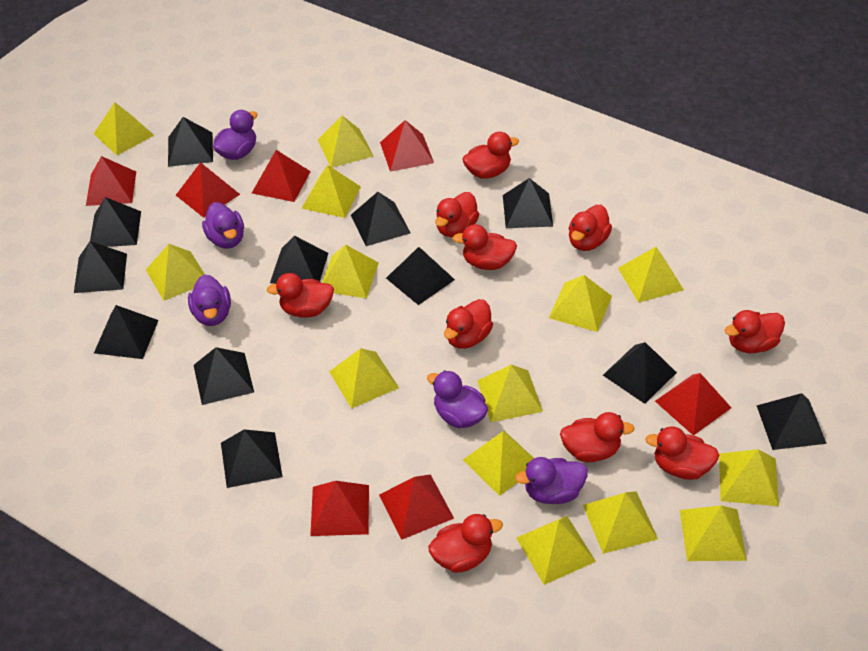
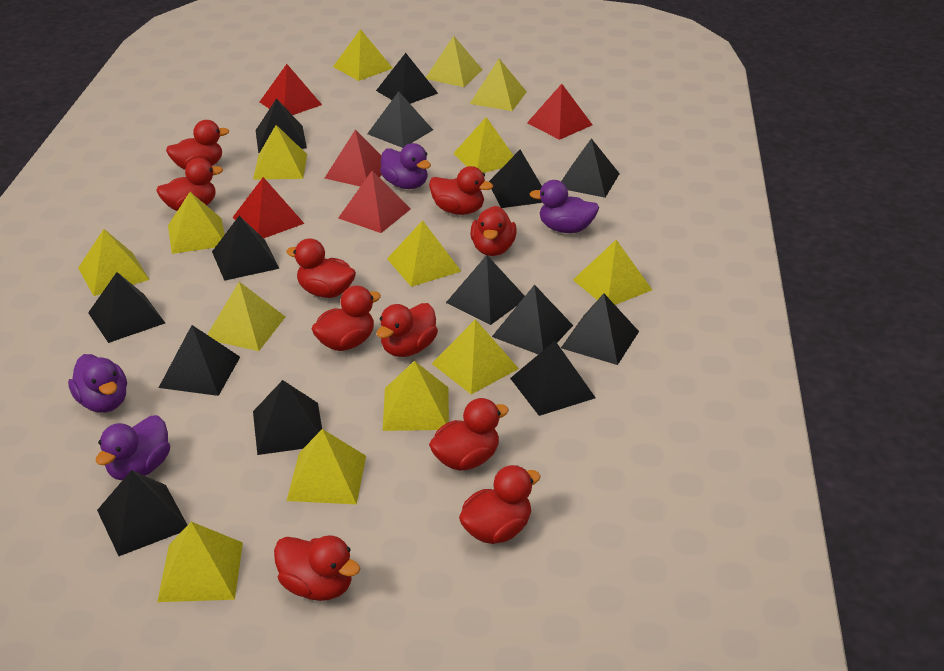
black pyramid: 12 -> 14
purple duck: 5 -> 4
red pyramid: 7 -> 5

